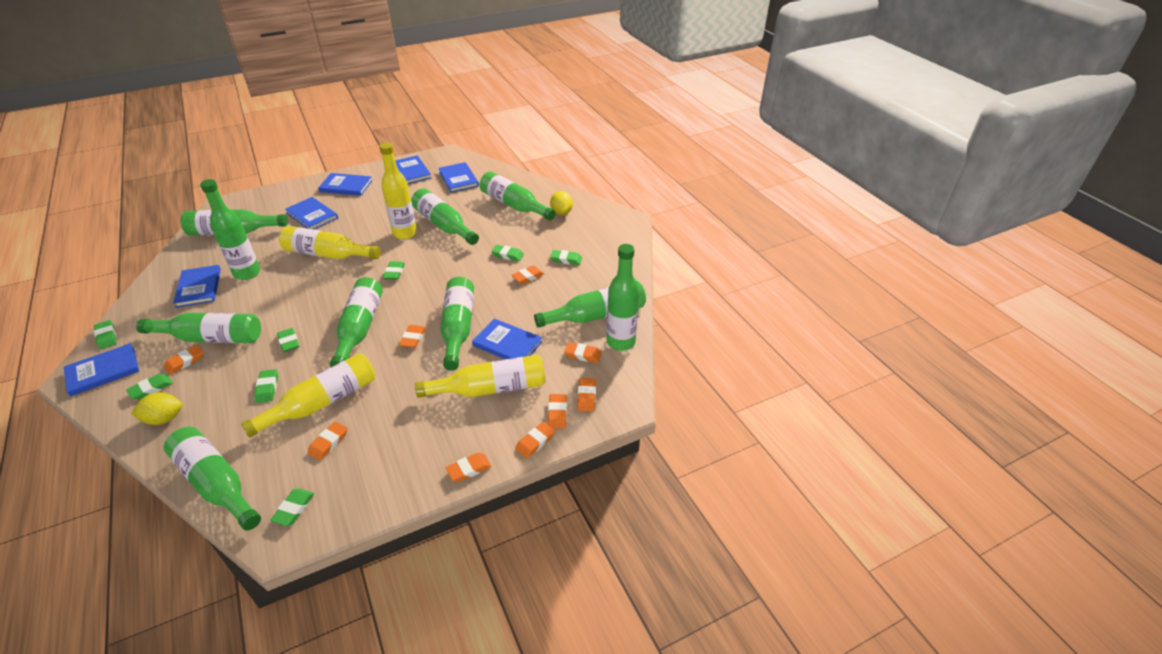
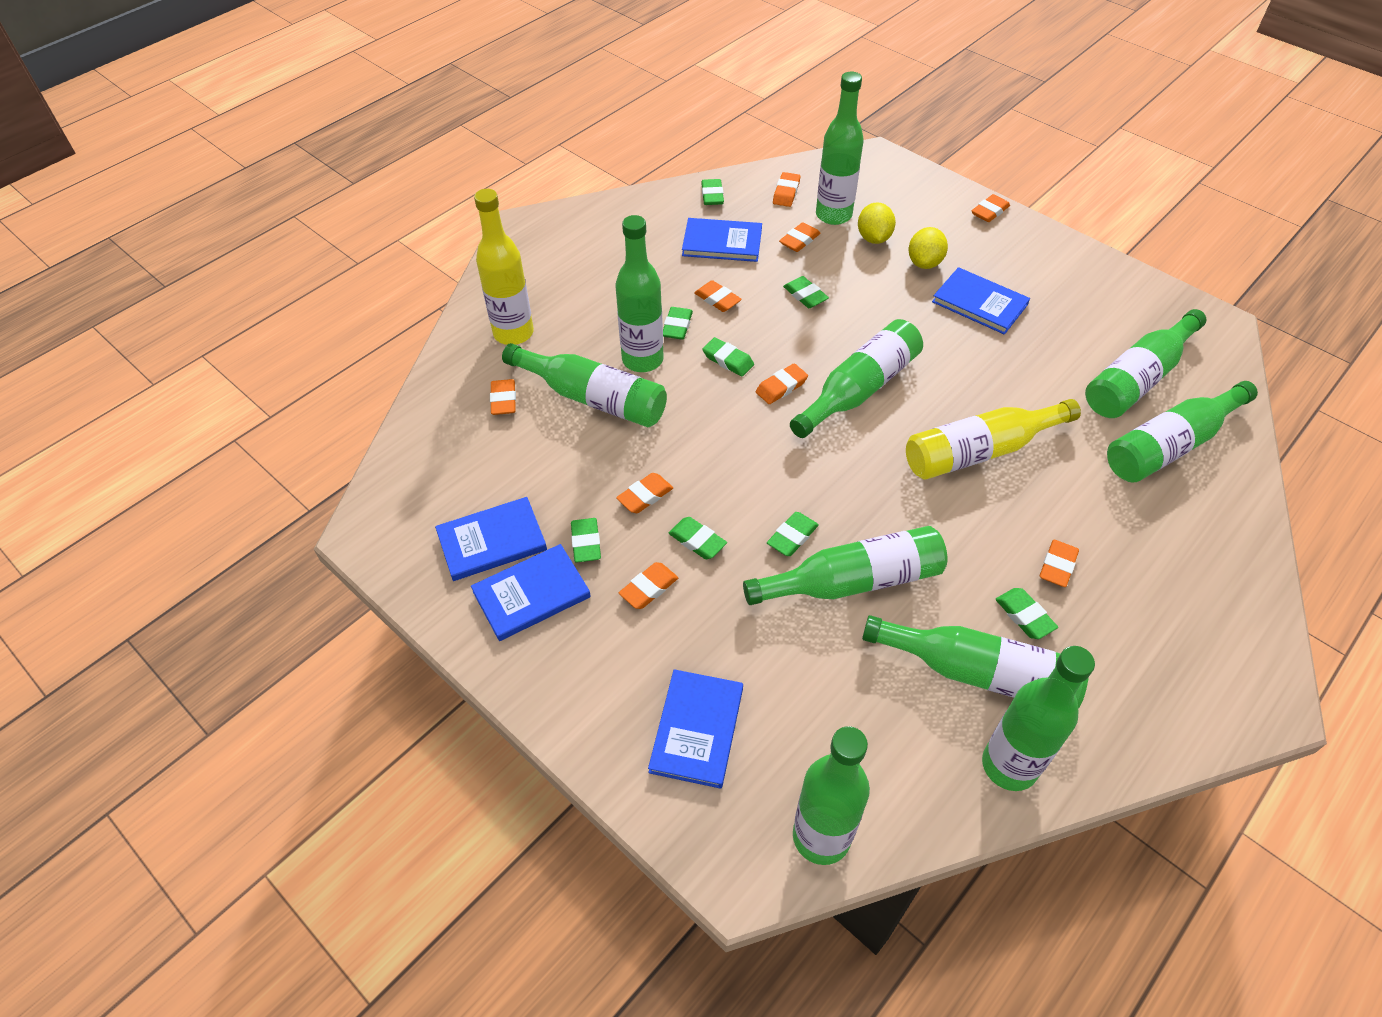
blue book: 7 -> 5
yellow bottle: 4 -> 2

